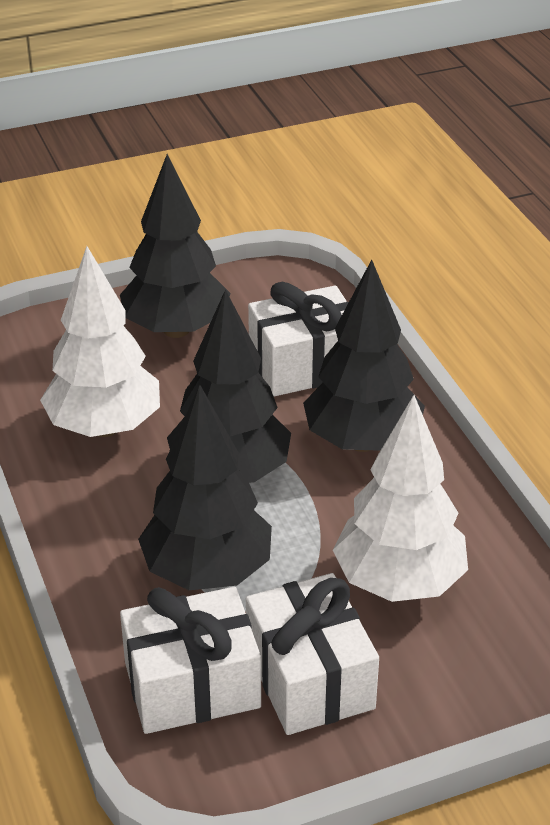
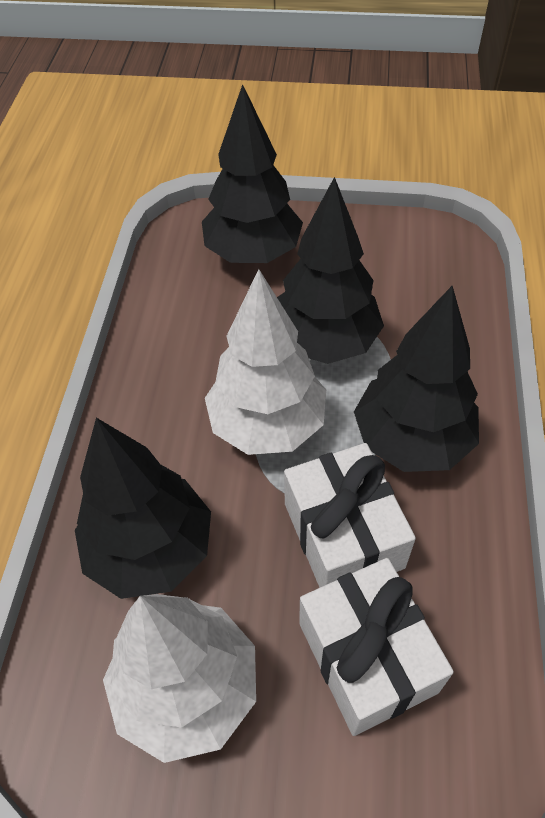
white gift: 3 -> 2

